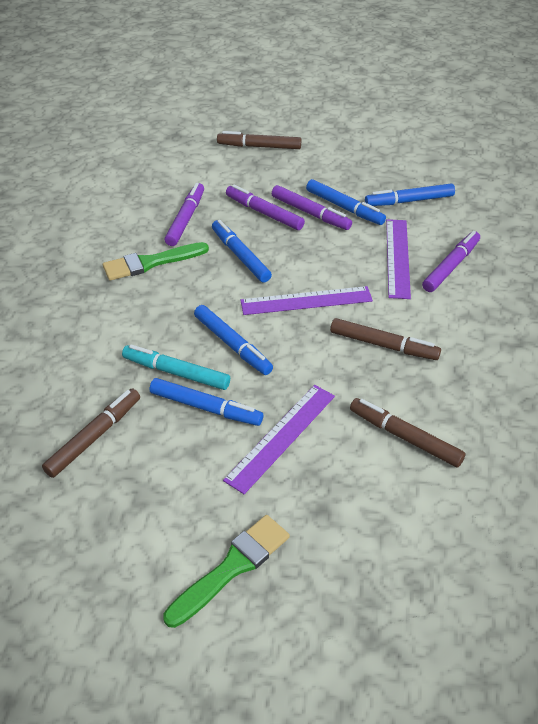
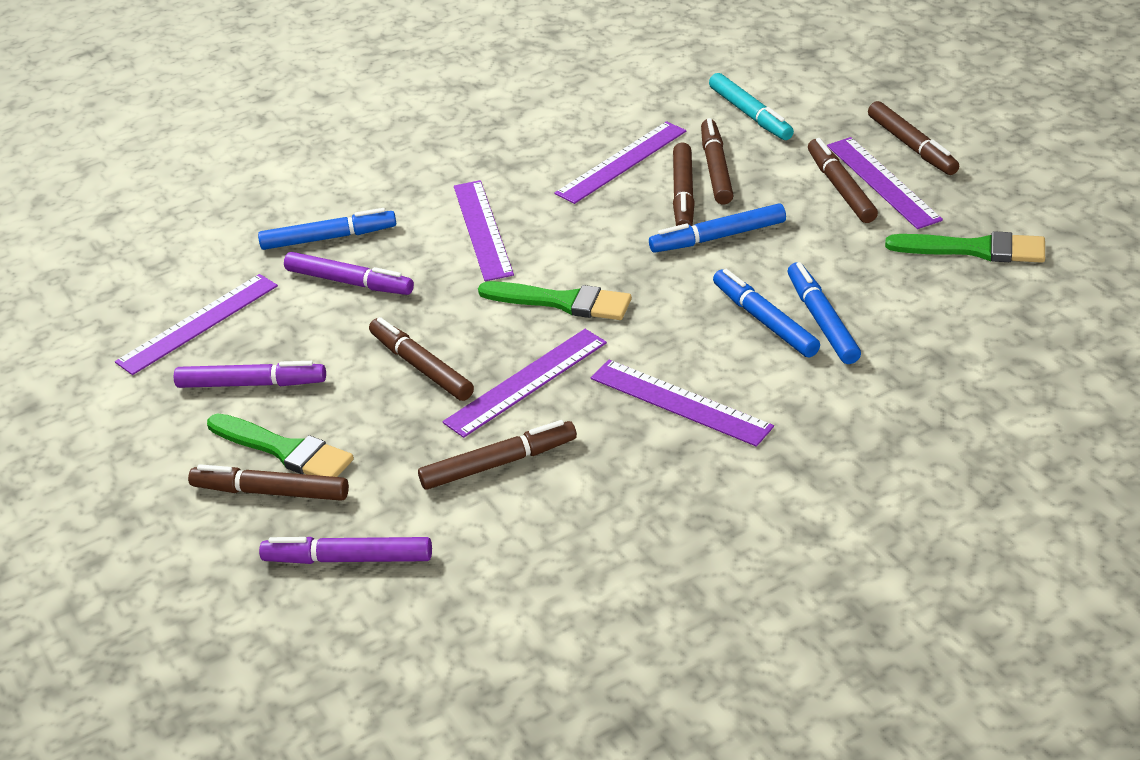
blue marker: 5 -> 4
brown marker: 4 -> 7
green brush: 2 -> 3
purple marker: 4 -> 3
purple ruler: 3 -> 6

